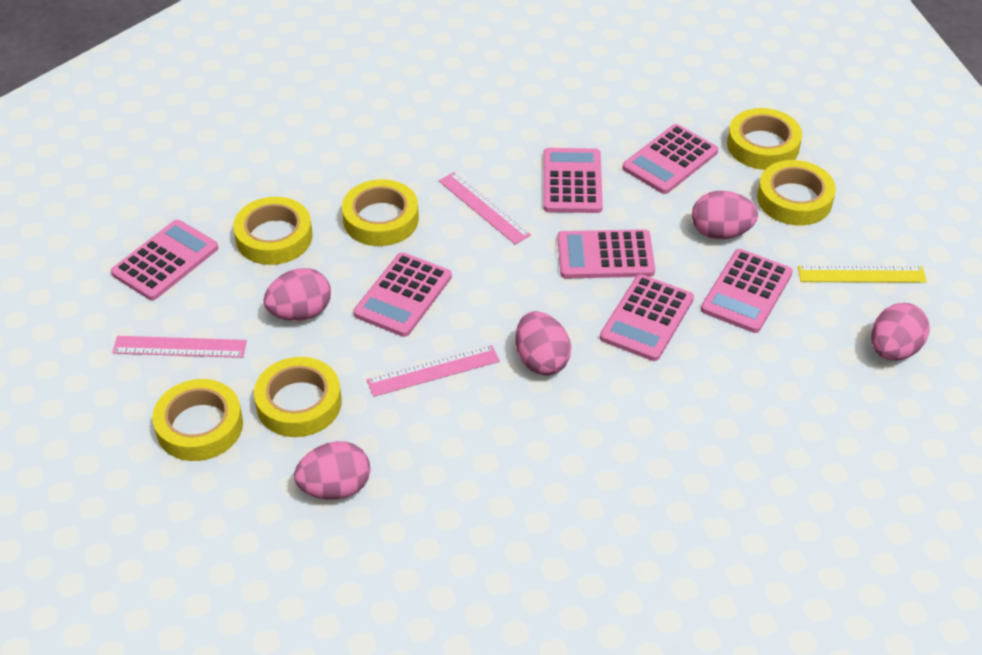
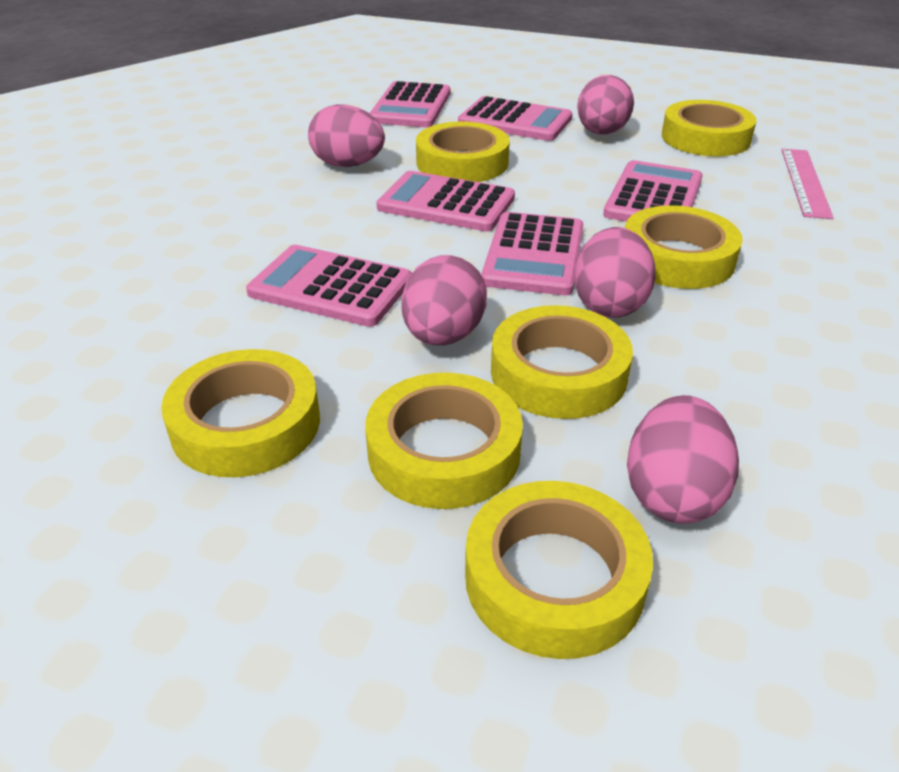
pink calculator: 7 -> 6
pink ruler: 3 -> 1
yellow ruler: 1 -> 0
yellow tape: 6 -> 7

